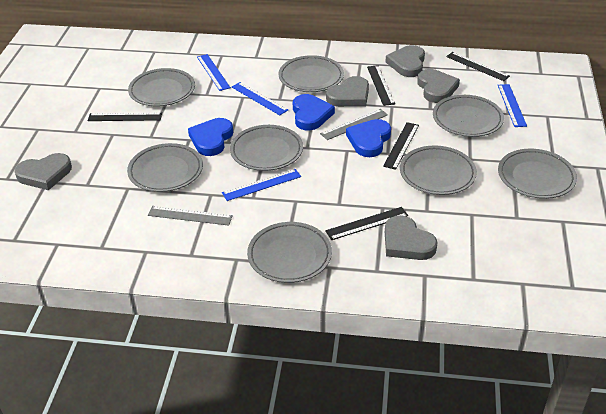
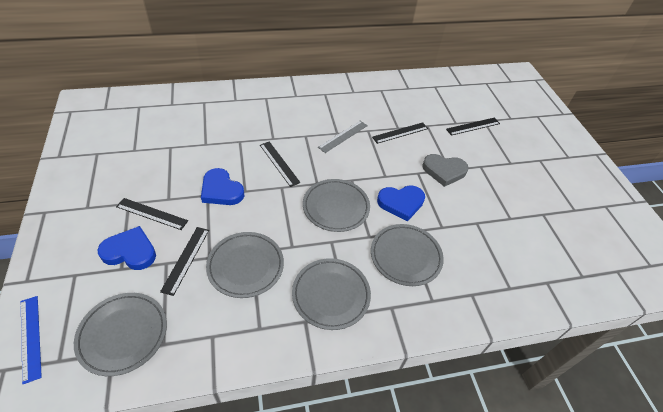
blue ruler: 4 -> 1
grey heart: 5 -> 1
grey plate: 8 -> 5
grey ruler: 2 -> 1

